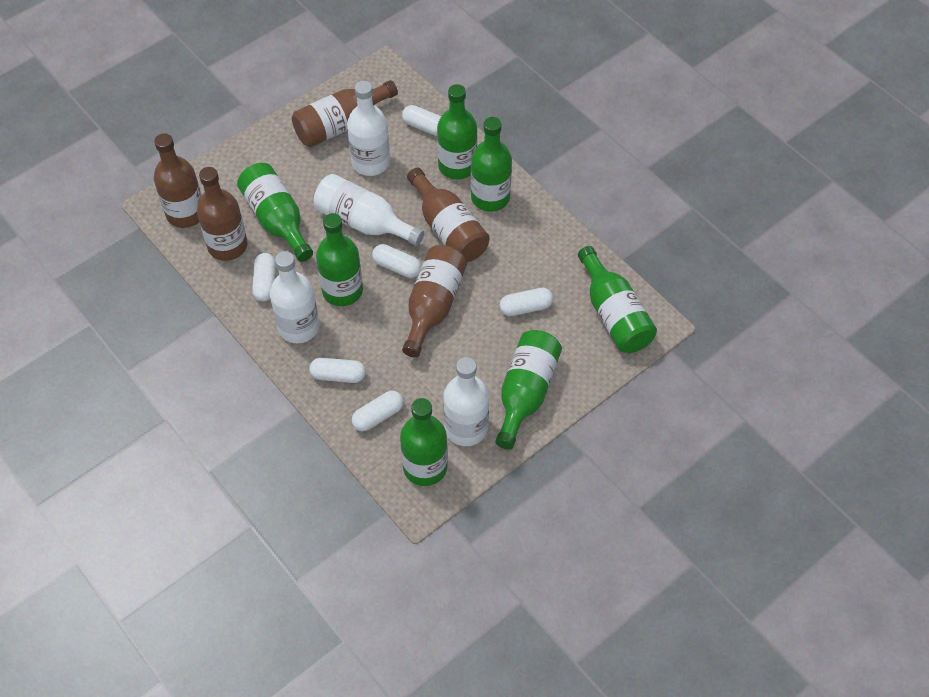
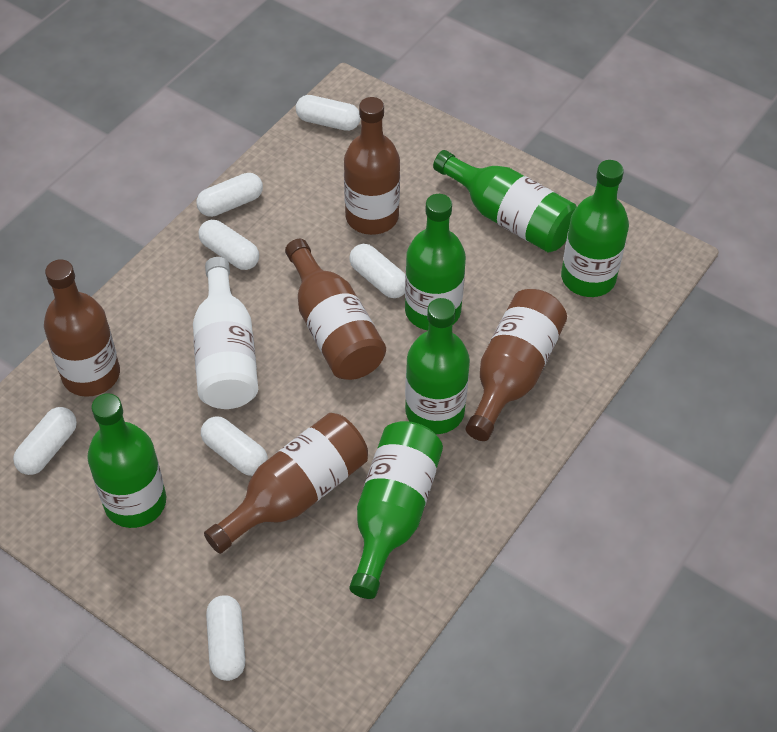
green bottle: 7 -> 6
white bottle: 4 -> 1
white capsule: 6 -> 7

